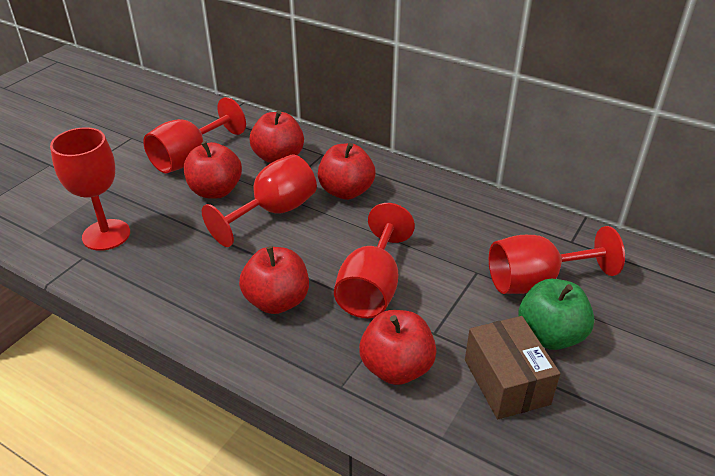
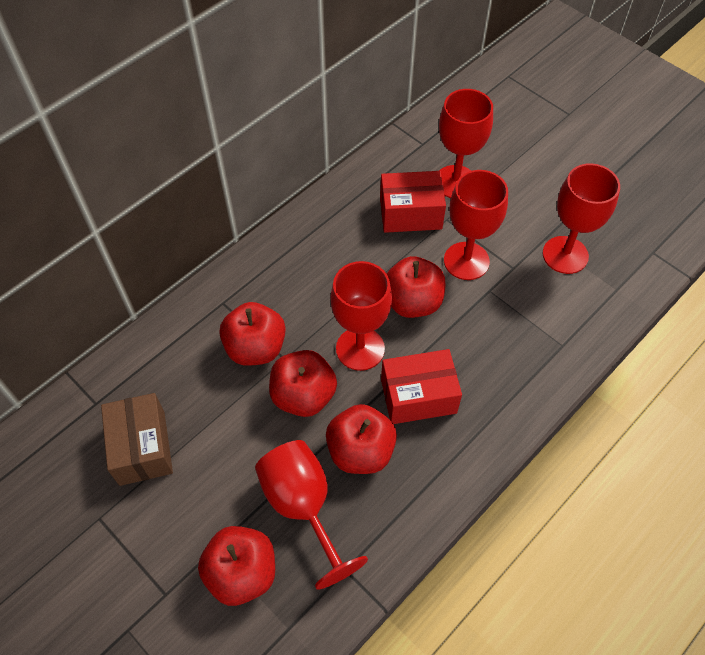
green apple: 1 -> 0
red box: 0 -> 2

